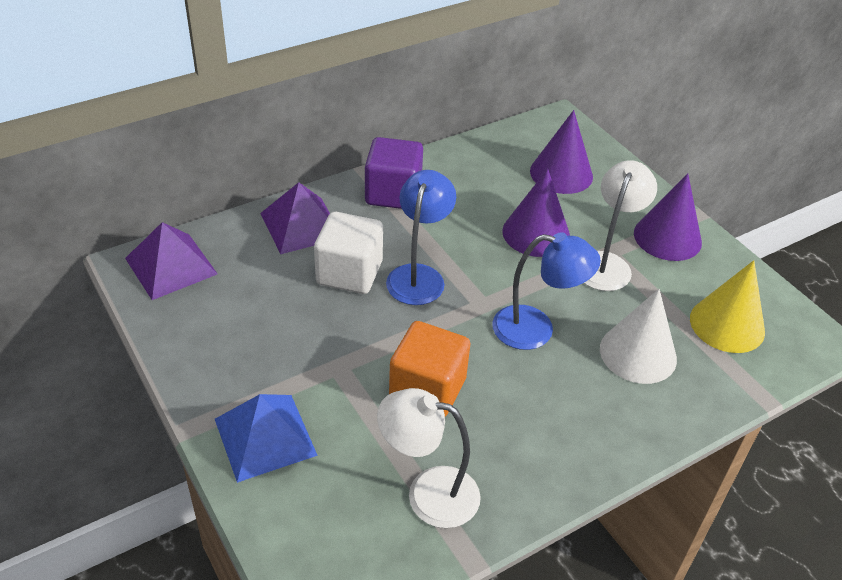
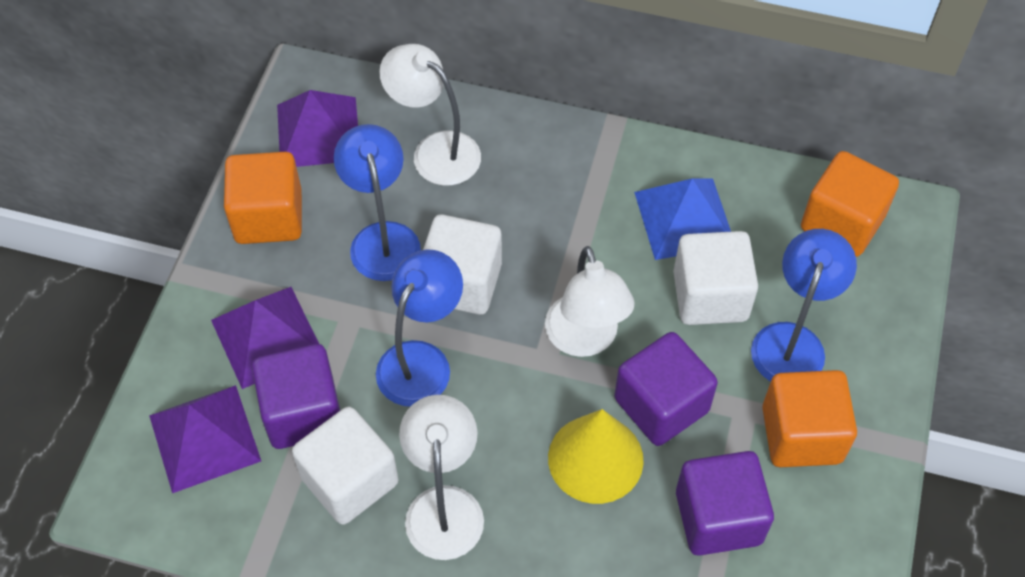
blue lamp: 2 -> 3
orange cube: 1 -> 3
purple cone: 3 -> 0
purple cube: 1 -> 3
purple pyramid: 2 -> 3
white cone: 1 -> 0
white cube: 1 -> 3
white lamp: 2 -> 3

